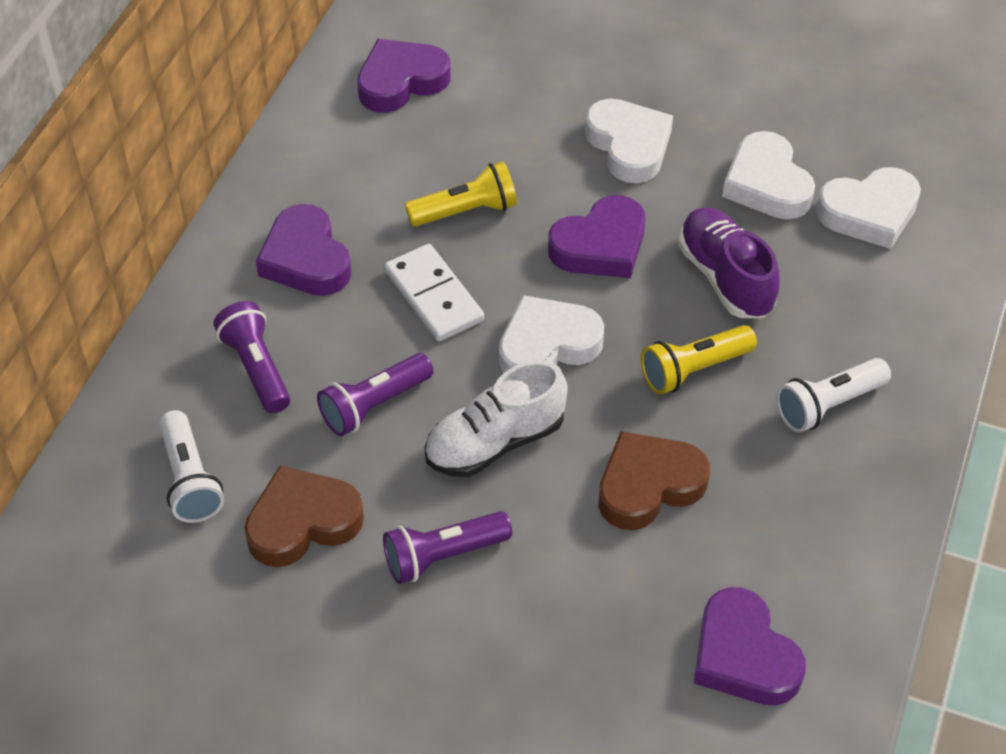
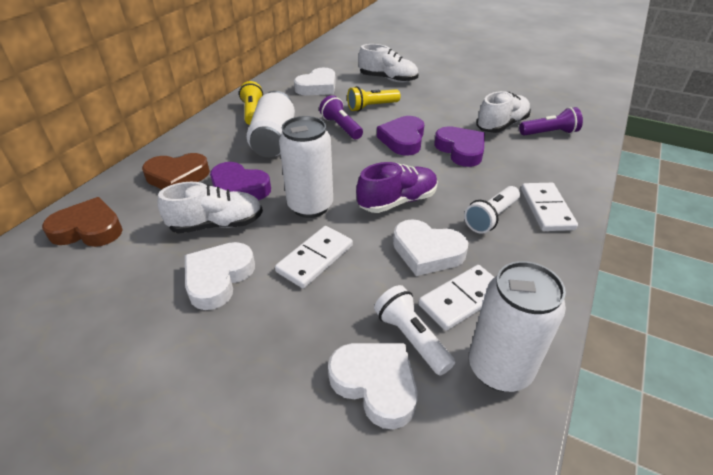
purple flashlight: 3 -> 2
purple heart: 4 -> 3
white can: 0 -> 3
white domino: 1 -> 3
white shoe: 1 -> 3

